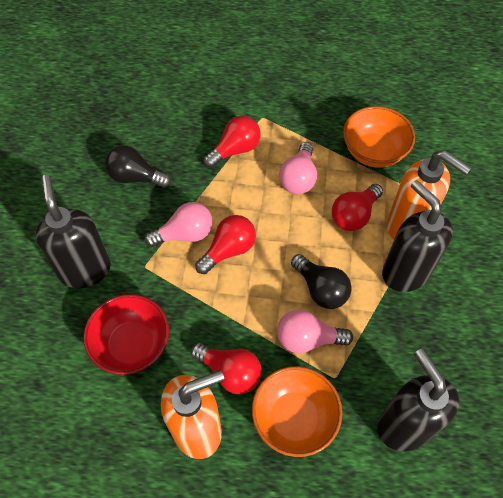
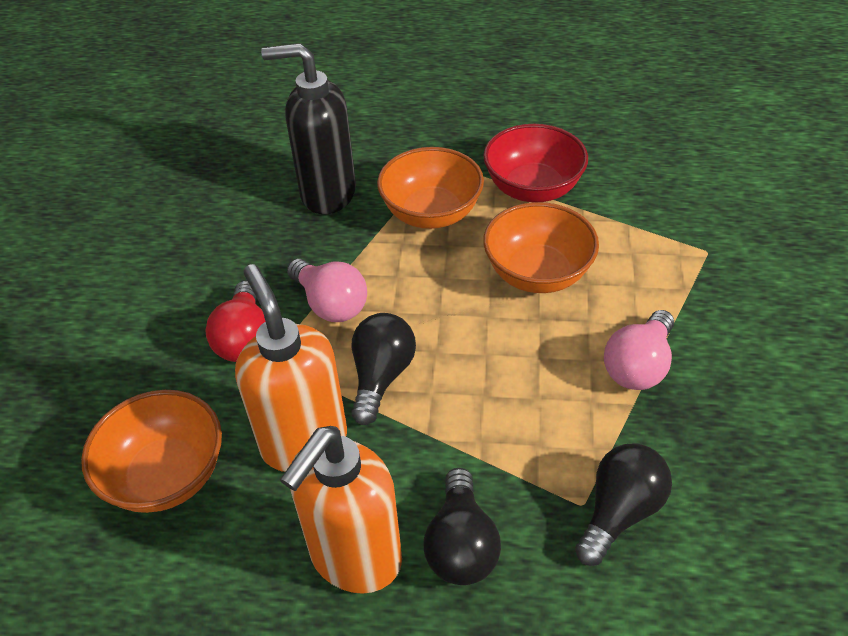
black light bulb: 2 -> 3
black soap dispenser: 3 -> 1
orange bowl: 2 -> 3
pink light bulb: 3 -> 2
red light bulb: 4 -> 1

